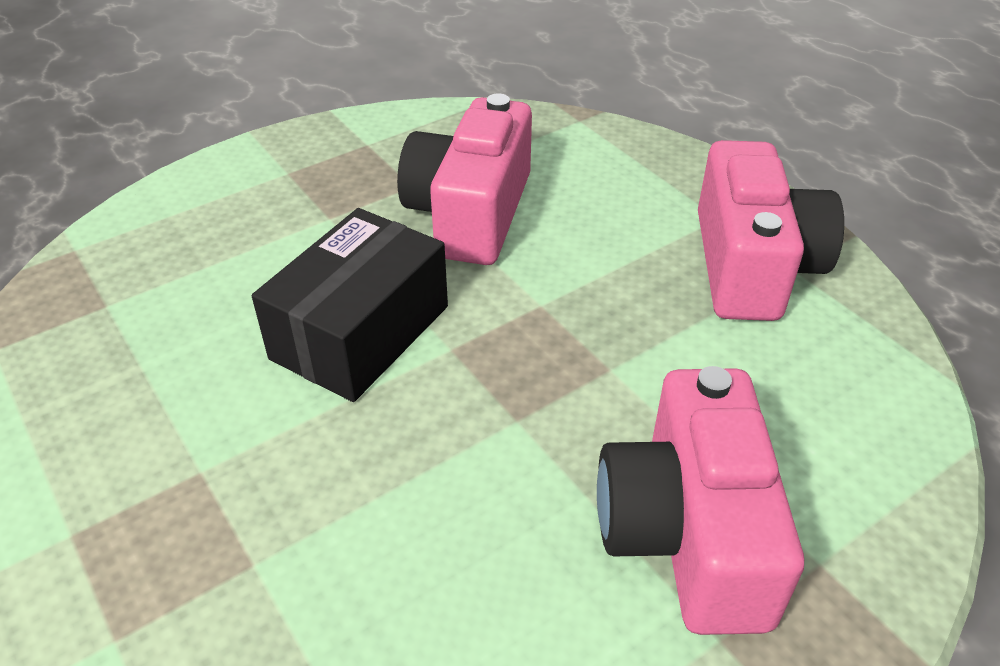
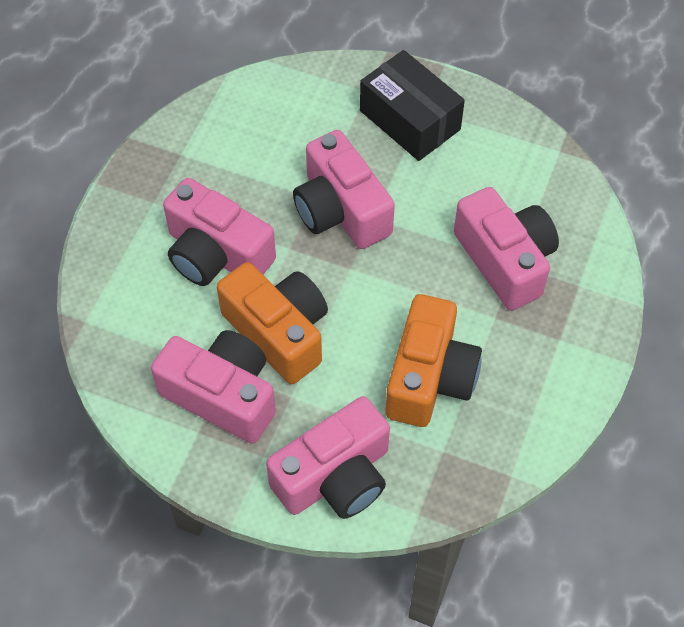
orange camera: 0 -> 2
pink camera: 3 -> 5

